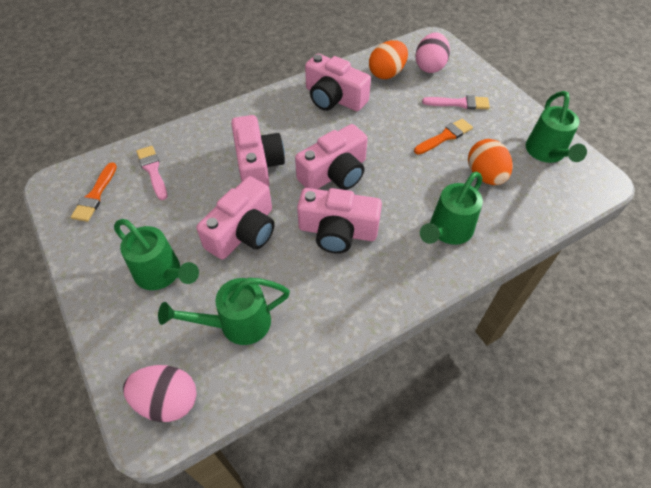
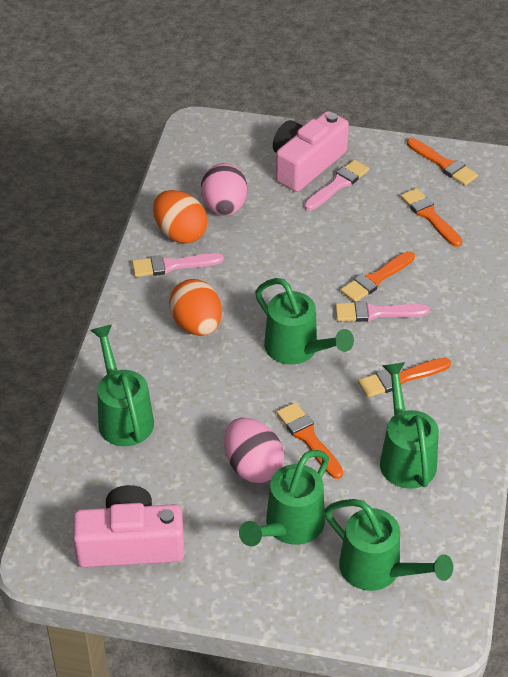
green watering can: 4 -> 5
orange brush: 2 -> 5
pink brush: 2 -> 3
pink camera: 5 -> 2

